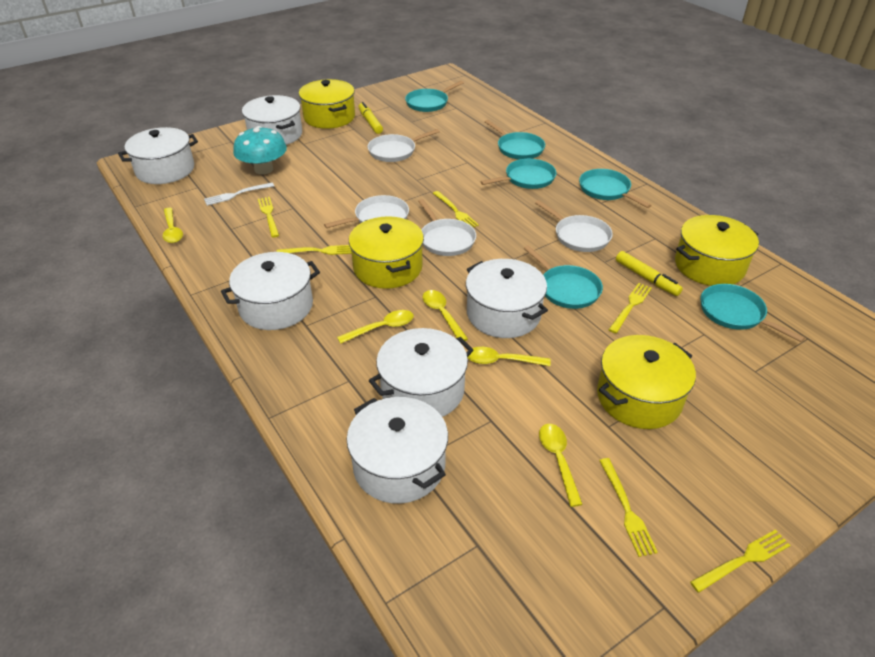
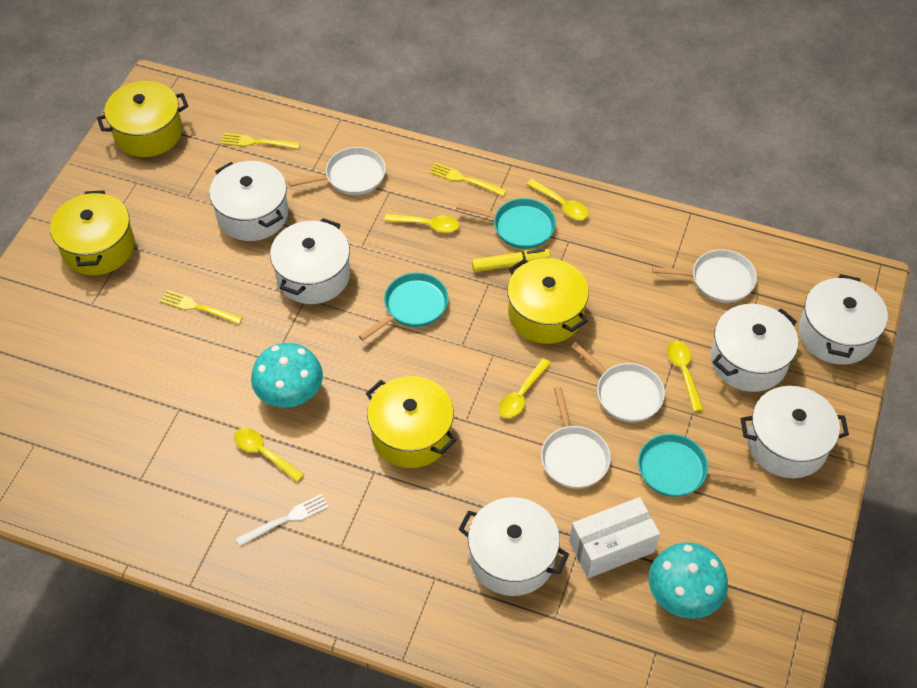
turquoise mushroom: 1 -> 2
turquoise pan: 6 -> 3
white box: 0 -> 1
yellow fork: 6 -> 3
yellow marker: 2 -> 1

